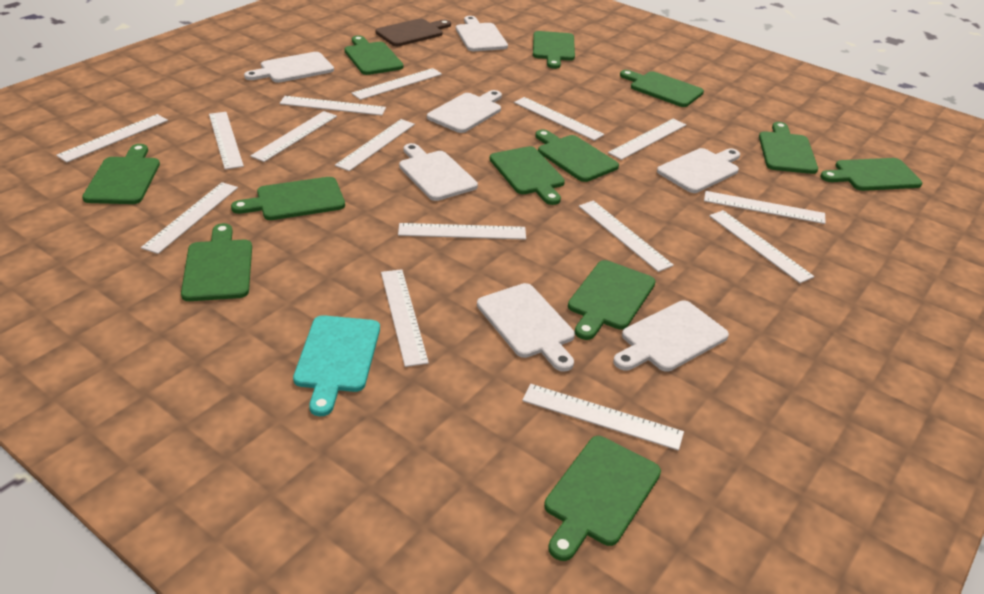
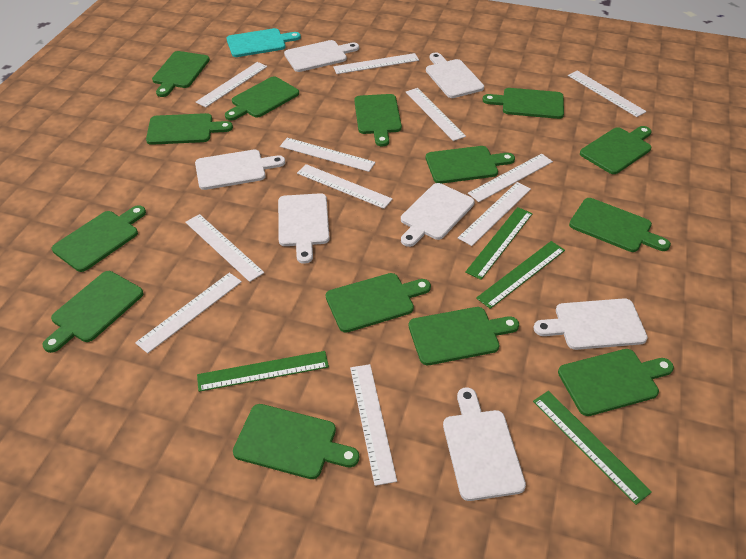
brown cutting board: 1 -> 0
green cutting board: 12 -> 14
green ruler: 0 -> 4
white ruler: 15 -> 11

